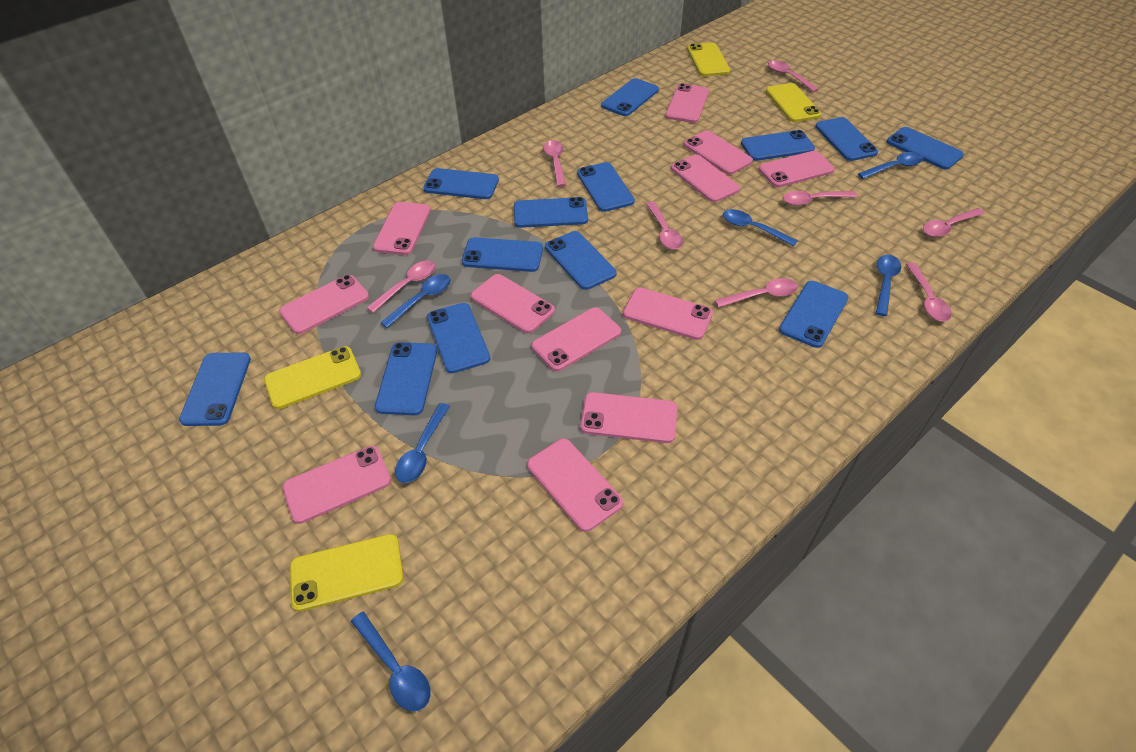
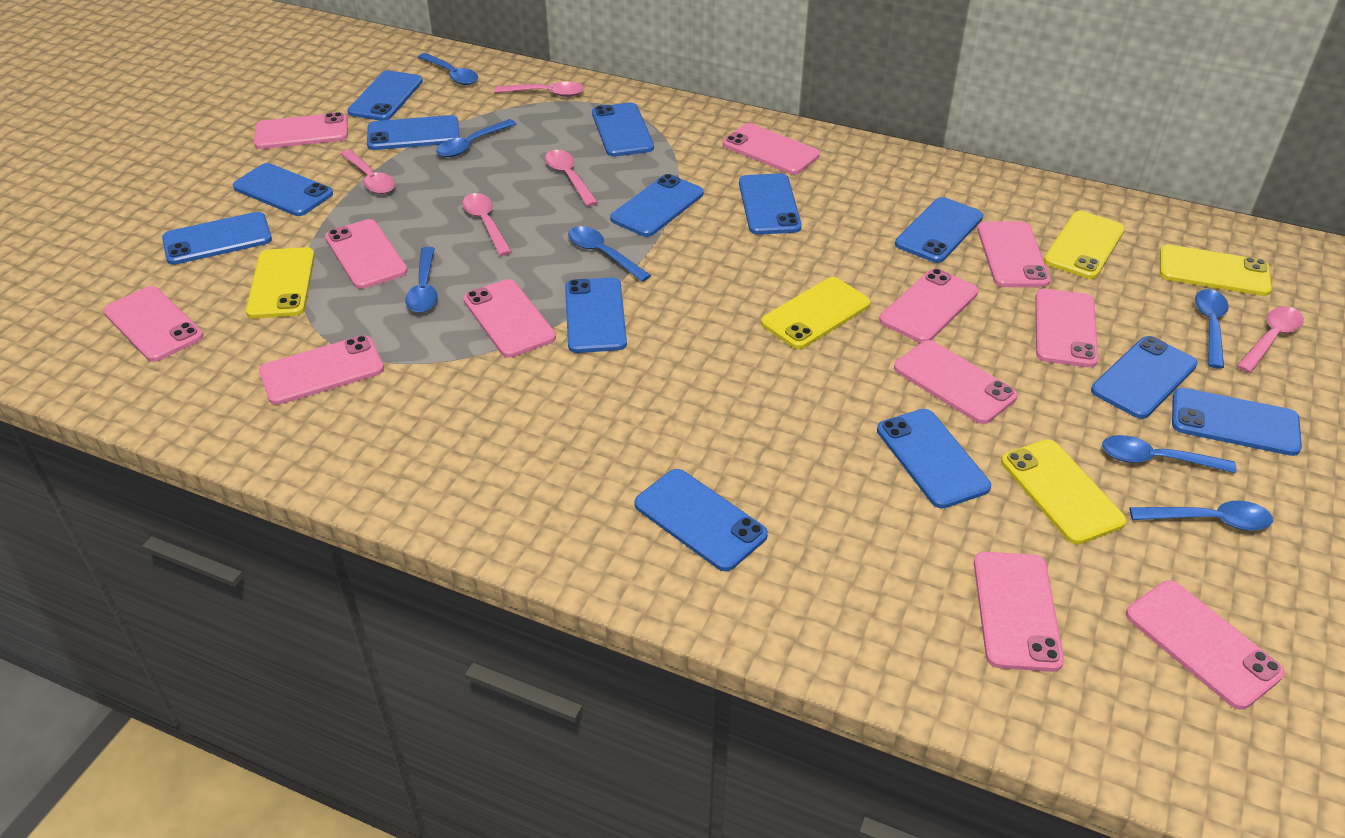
blue spoon: 6 -> 7
pink spoon: 8 -> 5
yellow phone: 4 -> 5

